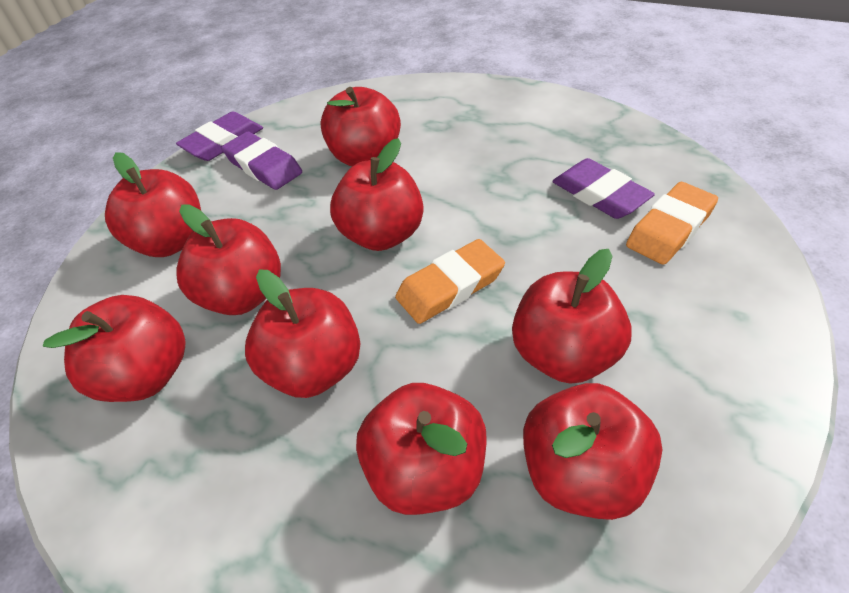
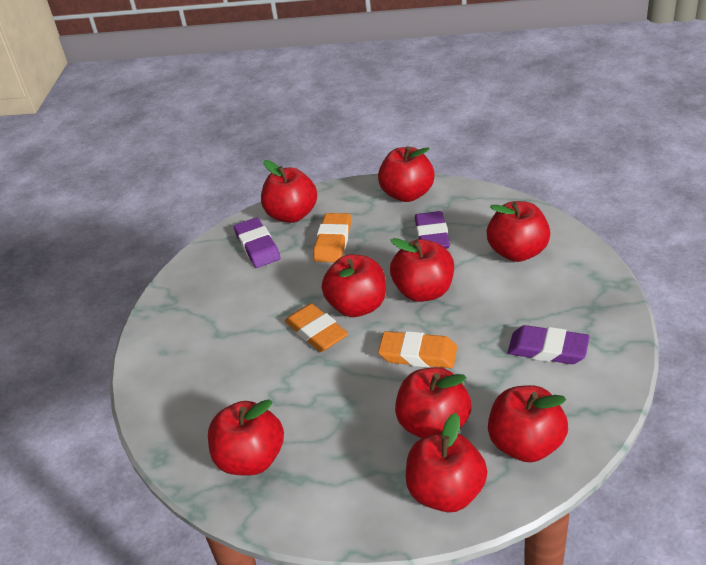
orange eraser: 2 -> 3

